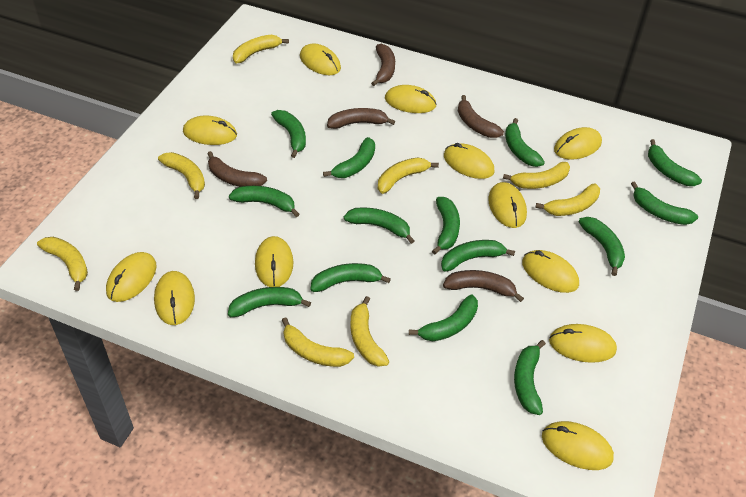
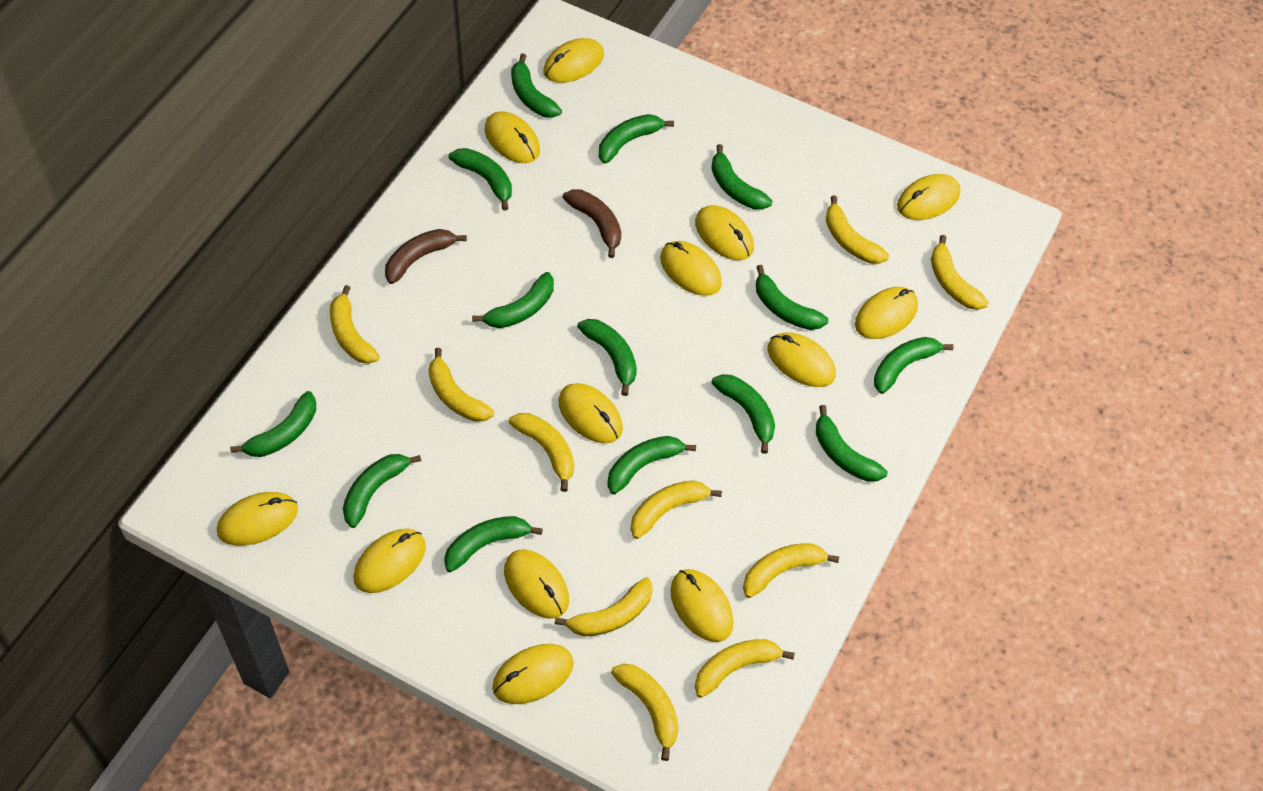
brown banana: 5 -> 2
yellow banana: 8 -> 10
yellow mouse: 12 -> 13

